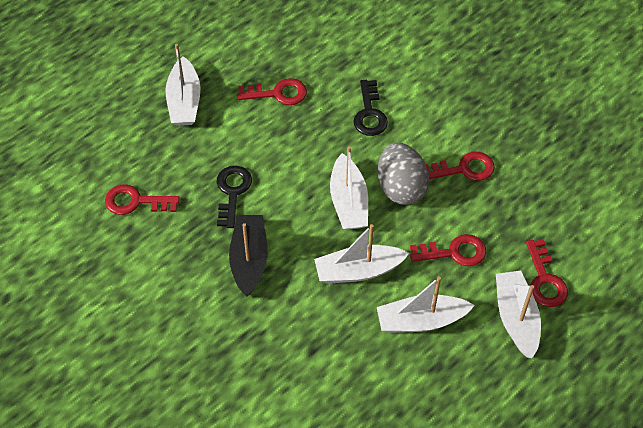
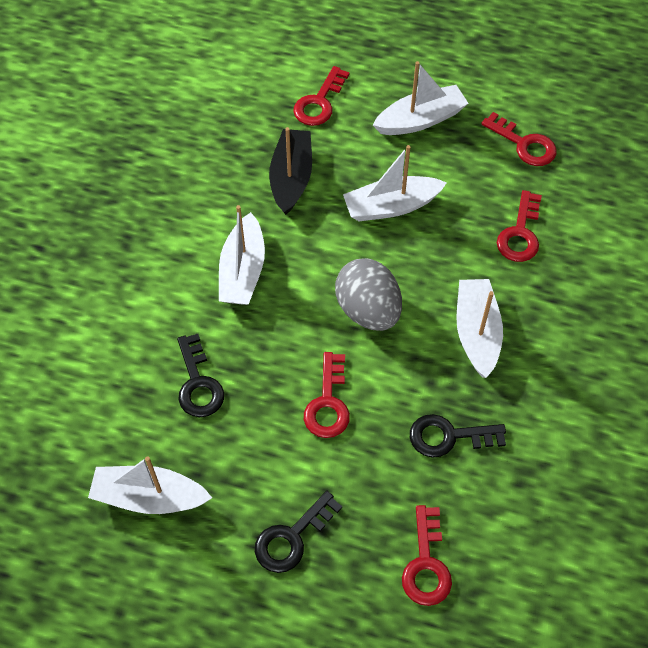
black key: 2 -> 3

